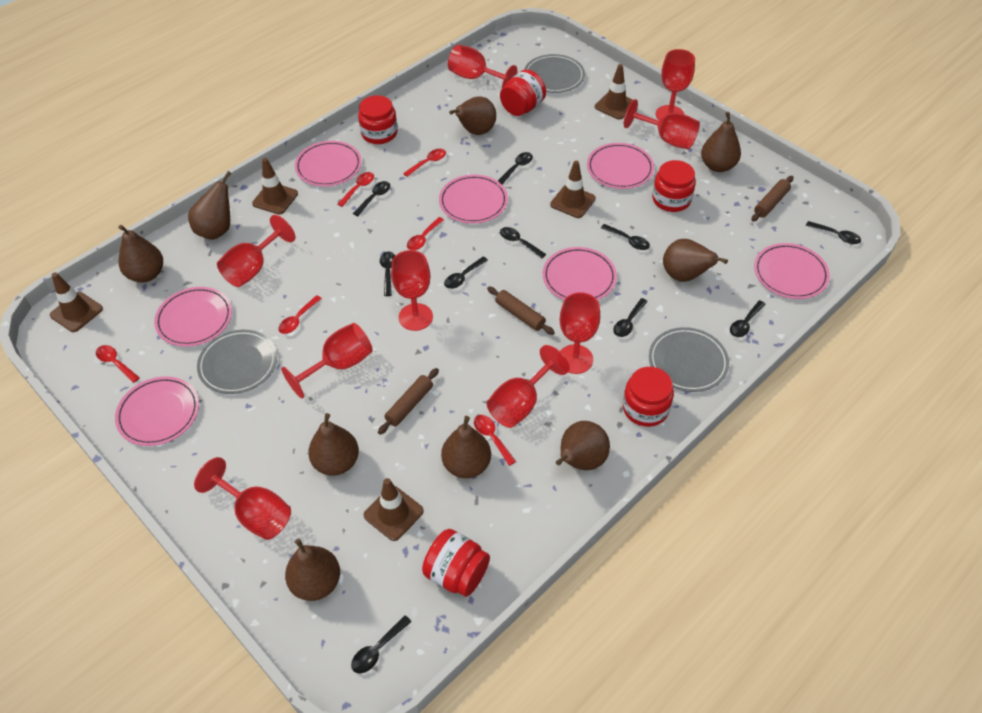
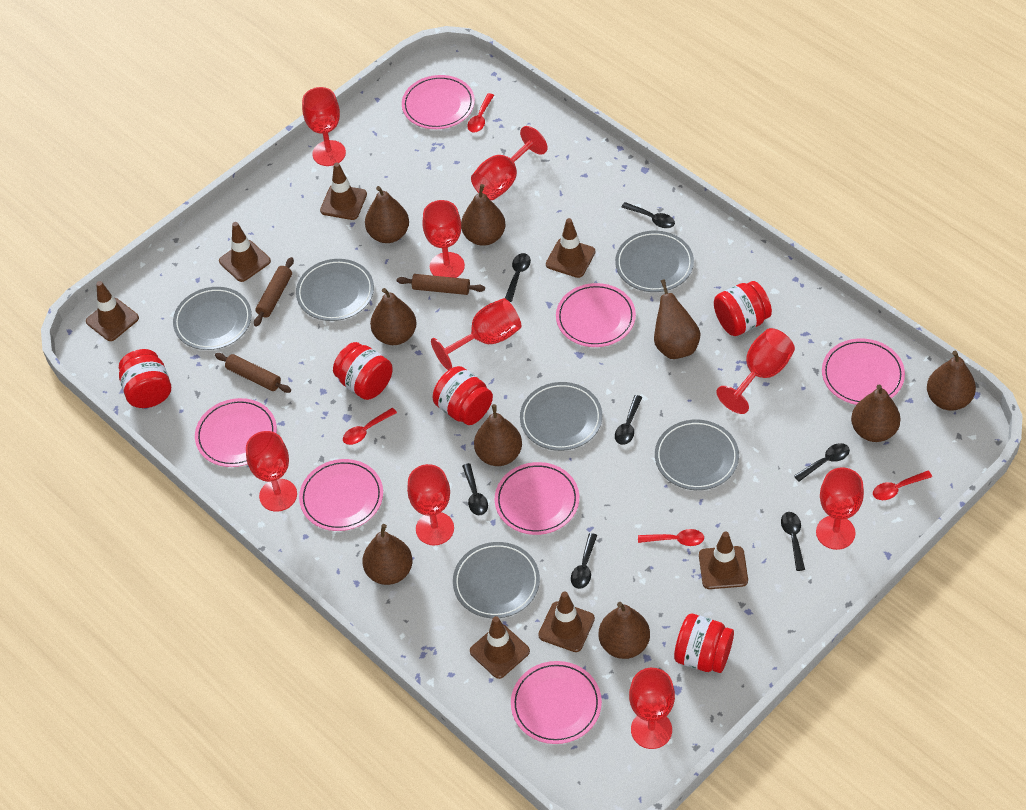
black spoon: 10 -> 7
brown traffic cone: 5 -> 7
grey plate: 3 -> 6
red spoon: 6 -> 4

